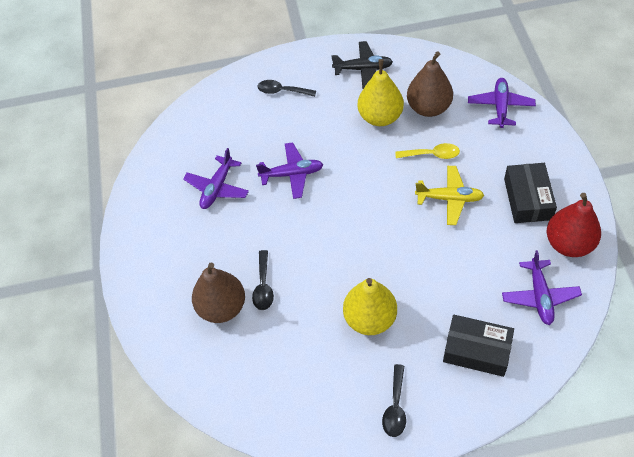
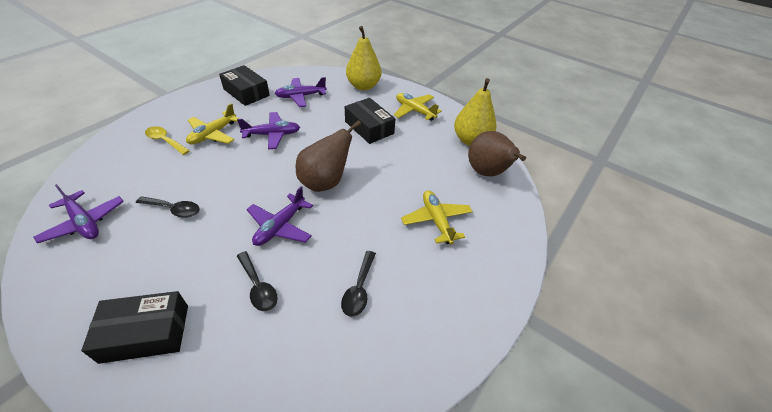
black box: 2 -> 3
black plane: 1 -> 0
red pear: 1 -> 0
yellow plane: 1 -> 3

